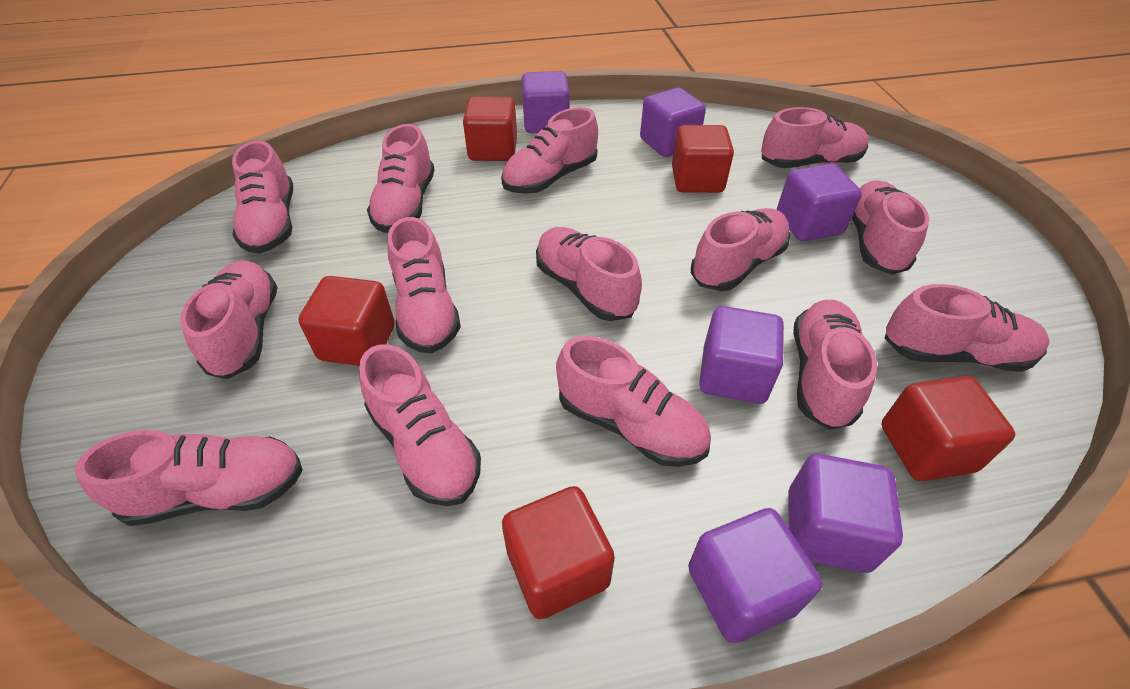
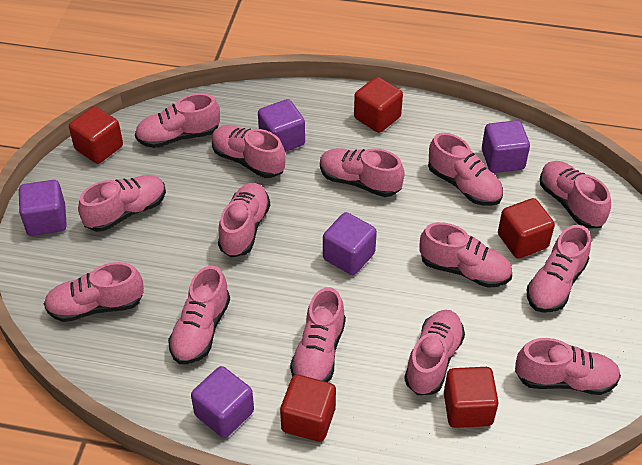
purple cube: 6 -> 5

